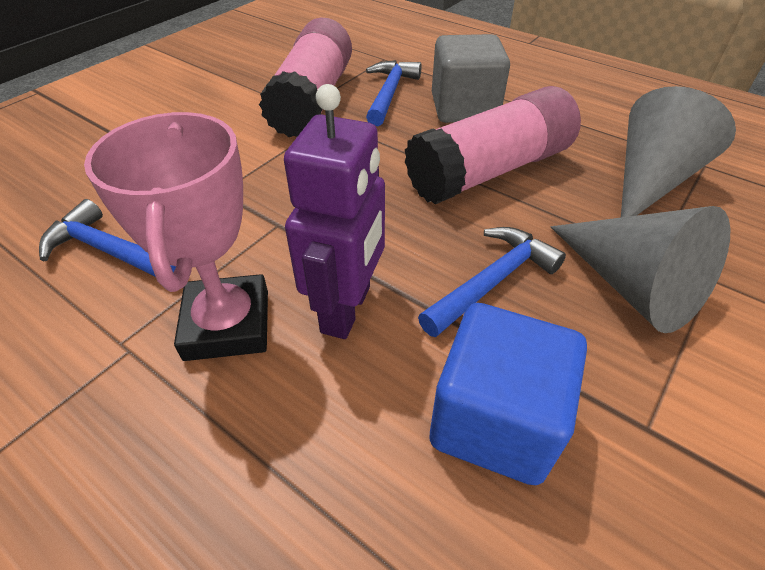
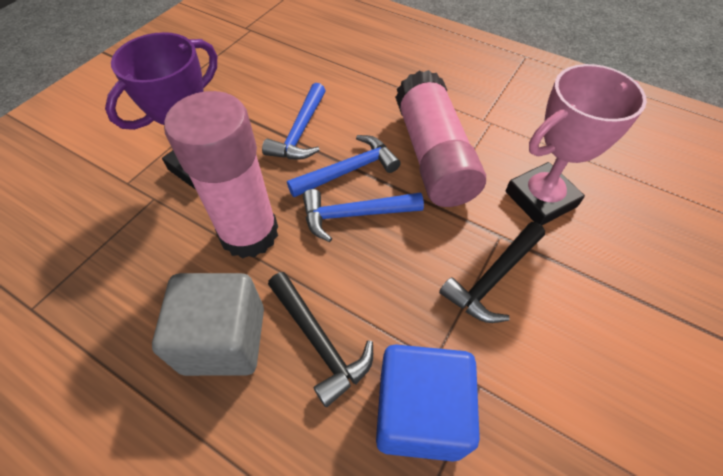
black hammer: 0 -> 2
grey cone: 2 -> 0
purple robot: 1 -> 0
purple trophy: 0 -> 1

